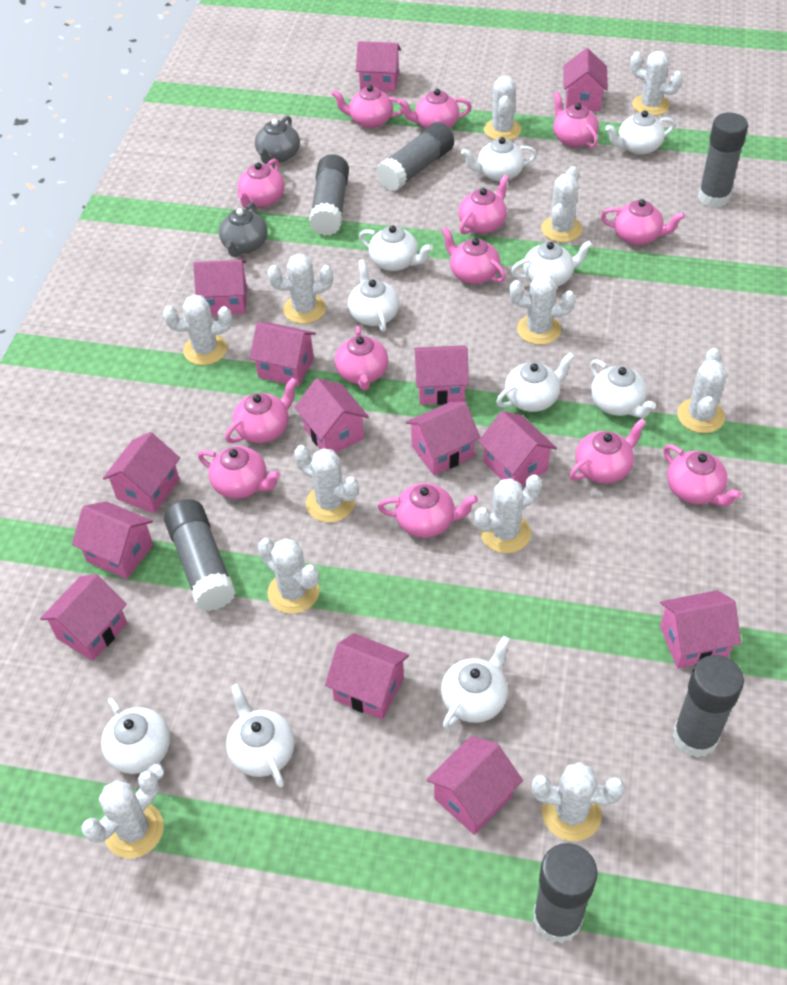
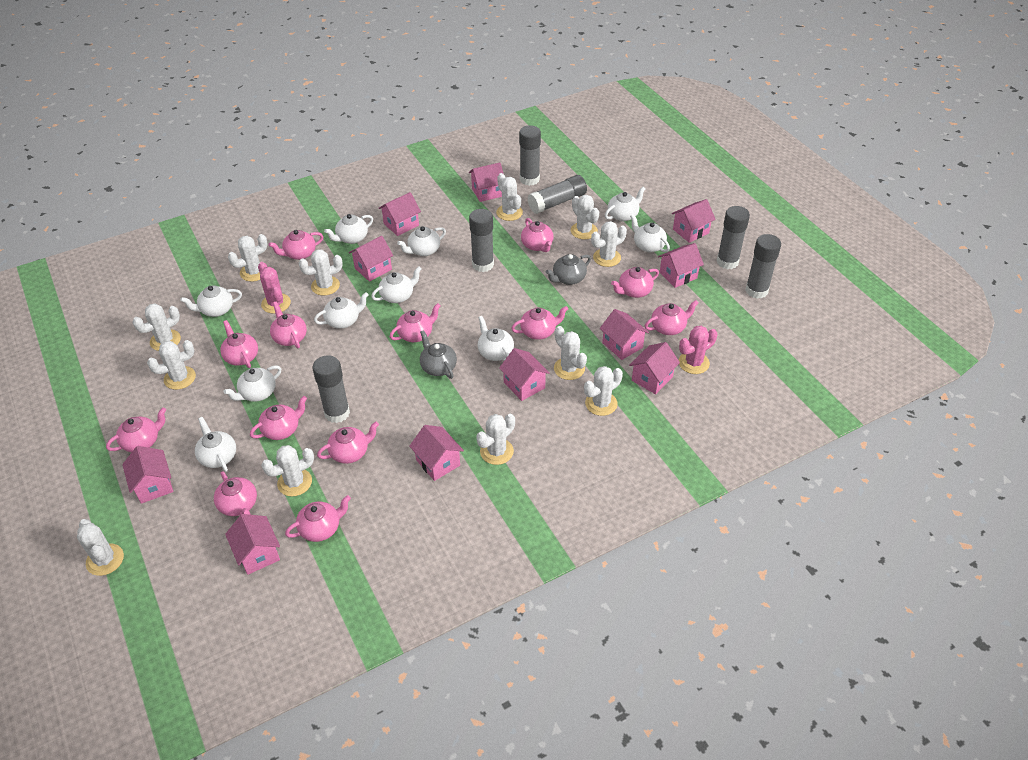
pink cactus: 0 -> 2
pink house: 14 -> 11

